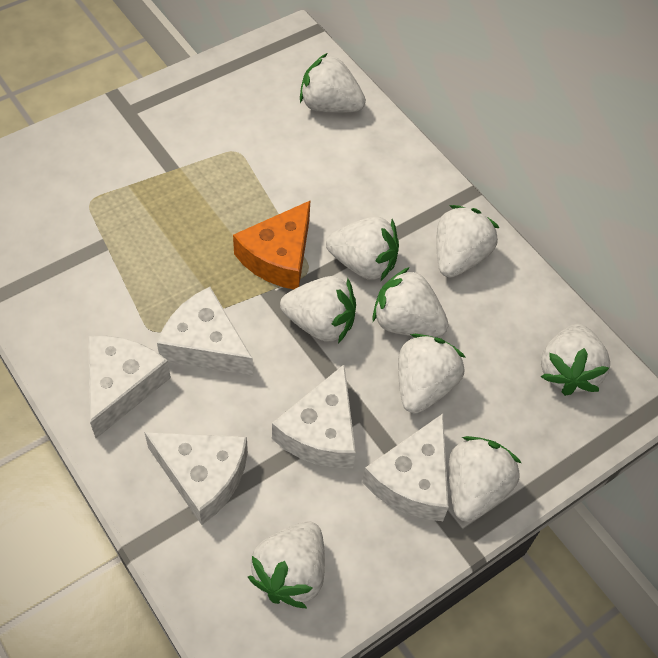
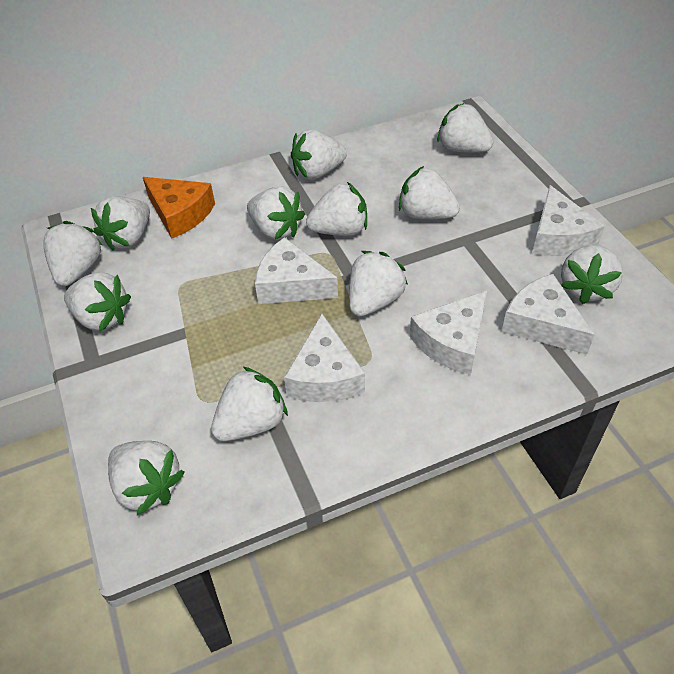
white strawberry: 9 -> 12

